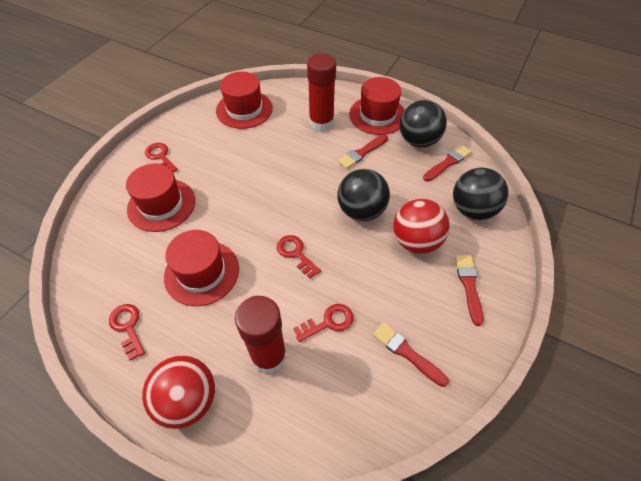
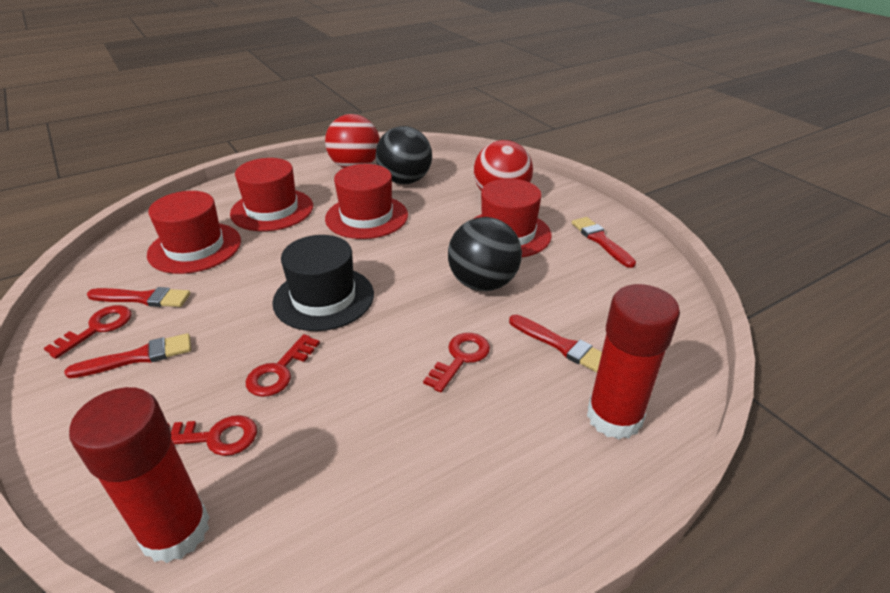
black ball: 3 -> 2
black hat: 0 -> 1

